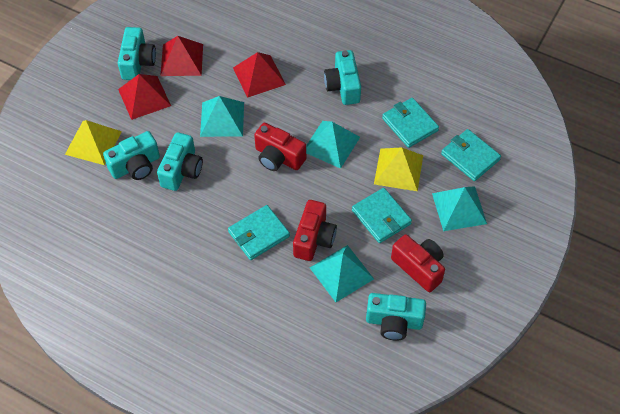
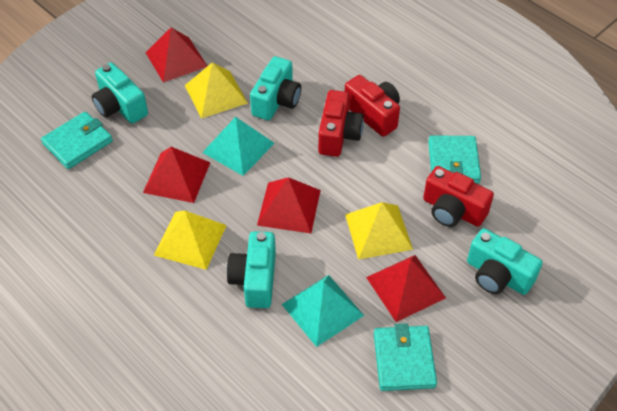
red pyramid: 3 -> 4
turquoise camera: 5 -> 4
turquoise pyramid: 4 -> 2
turquoise wallet: 4 -> 3
yellow pyramid: 2 -> 3

